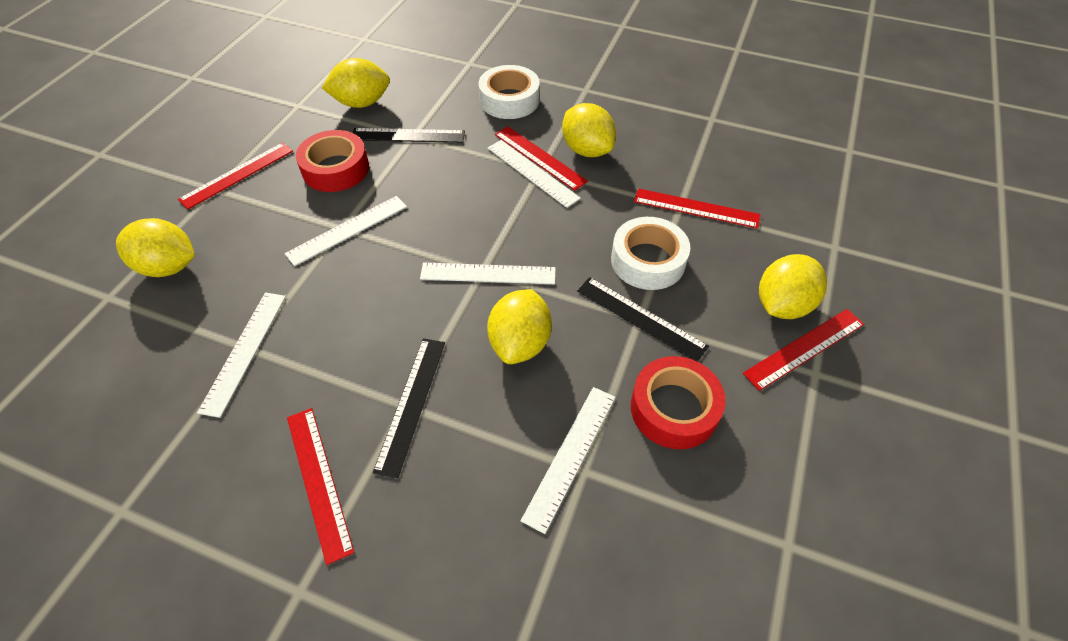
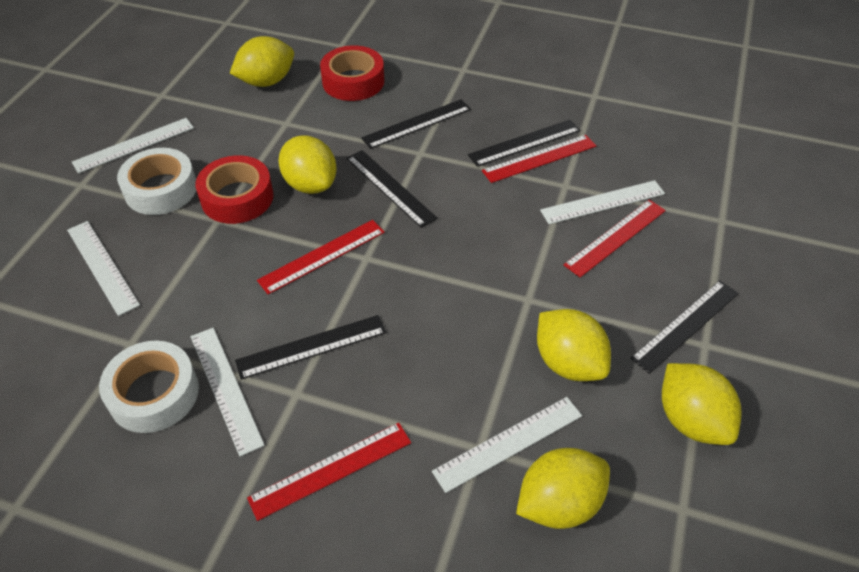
black ruler: 3 -> 5
red ruler: 5 -> 4

